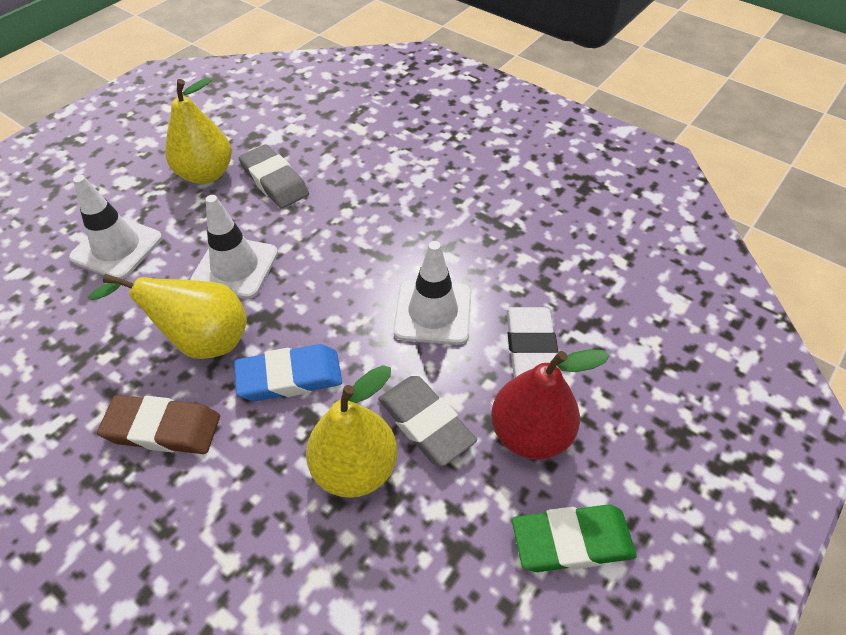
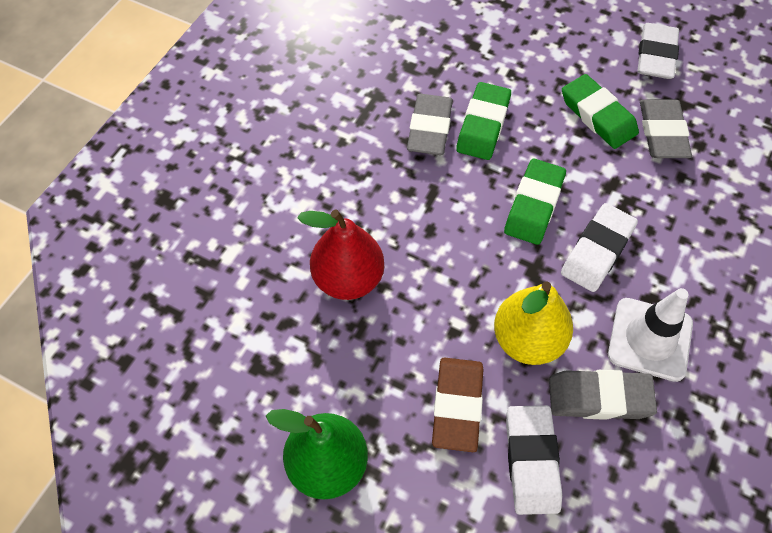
blue eraser: 1 -> 0
green eraser: 1 -> 3
green pear: 0 -> 1
grey eraser: 2 -> 3
white eraser: 1 -> 3
white traffic cone: 3 -> 1
yellow pear: 3 -> 1

